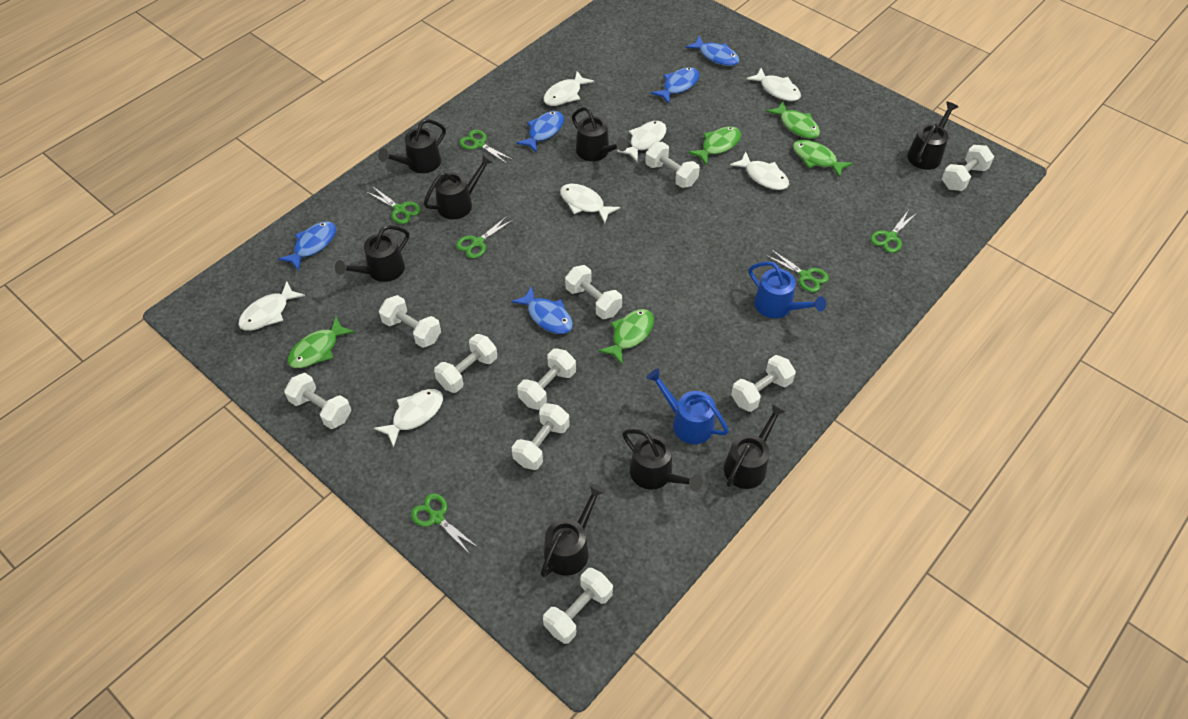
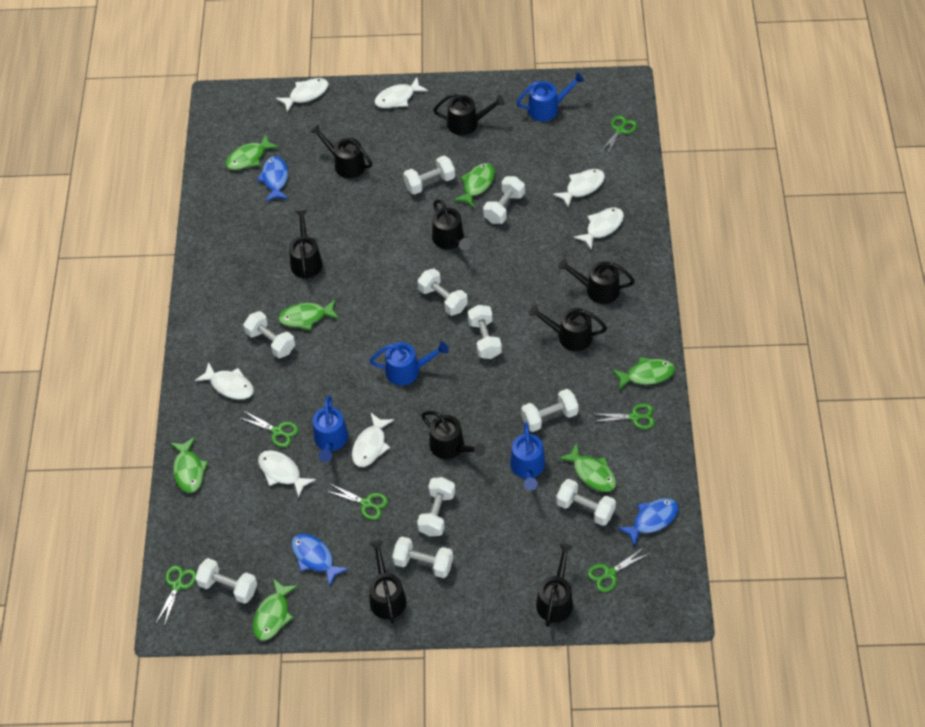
black watering can: 8 -> 9
blue fish: 5 -> 3
blue watering can: 2 -> 4
green fish: 5 -> 7

